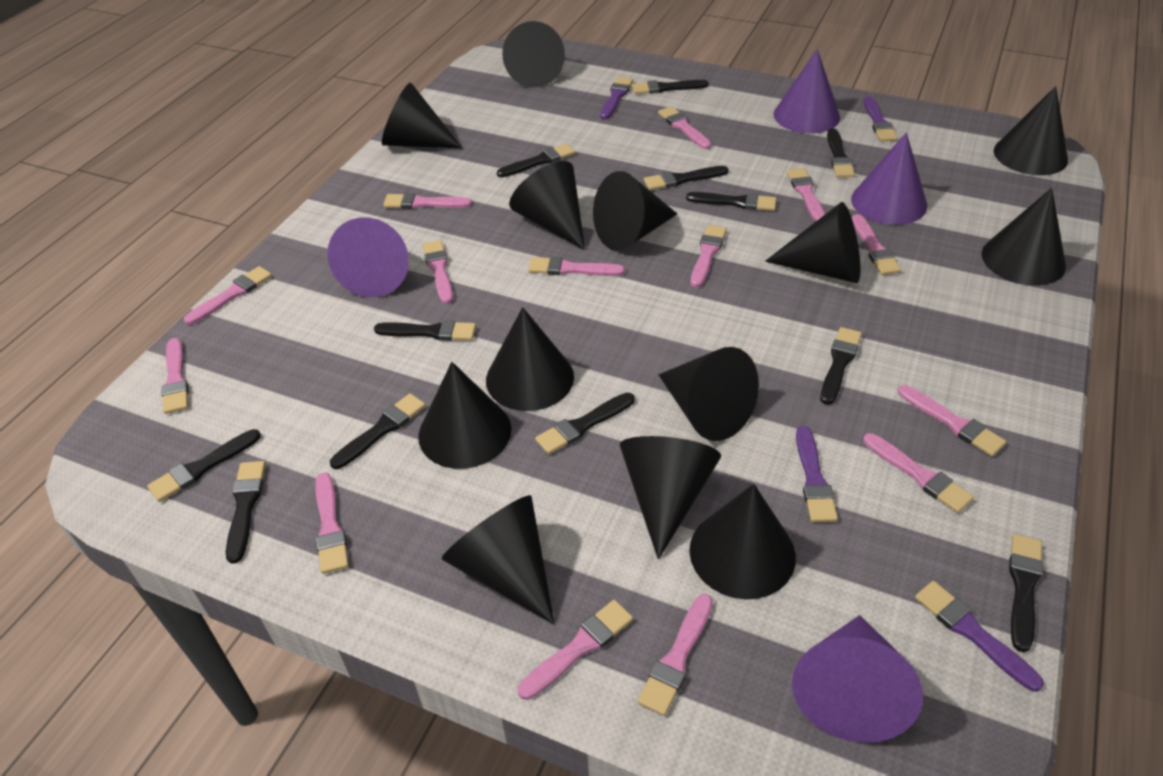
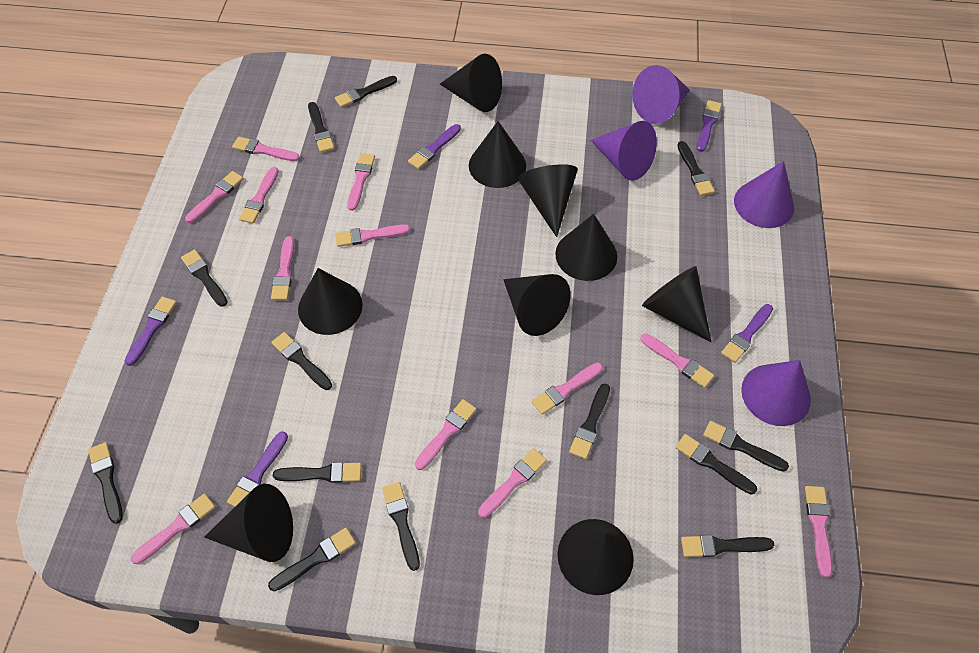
black brush: 12 -> 13
black cone: 13 -> 9
pink brush: 14 -> 12
purple brush: 4 -> 5

